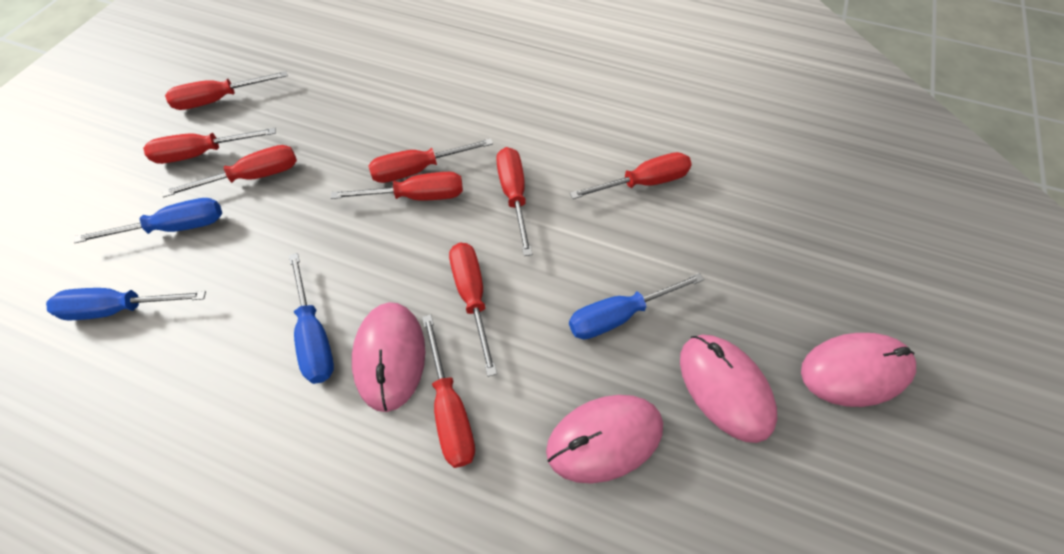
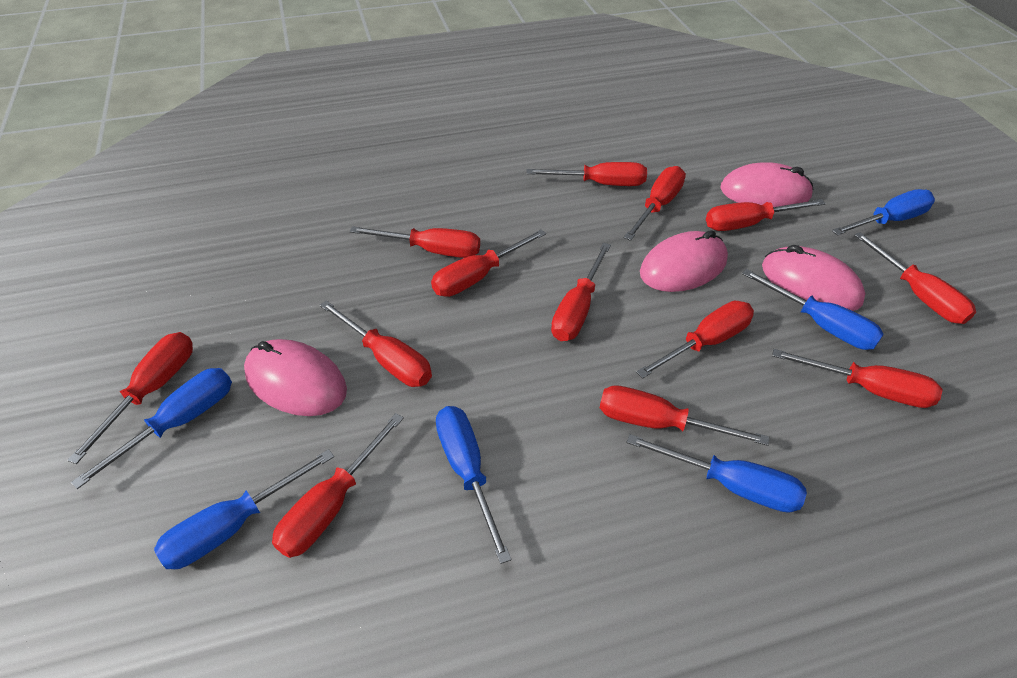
blue screwdriver: 4 -> 6
red screwdriver: 9 -> 13

